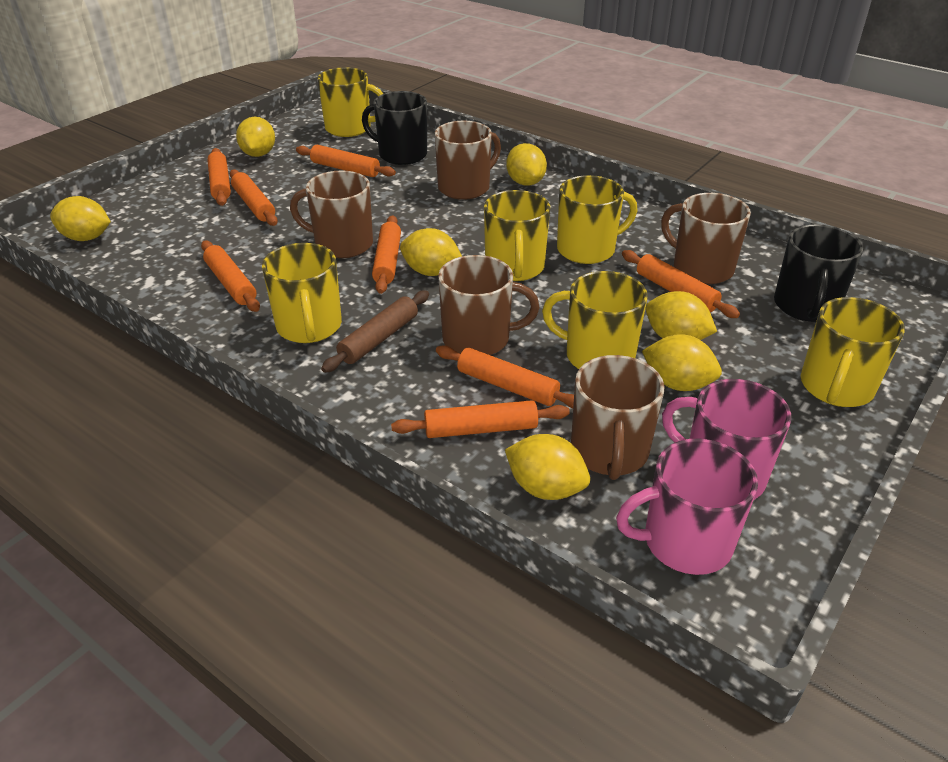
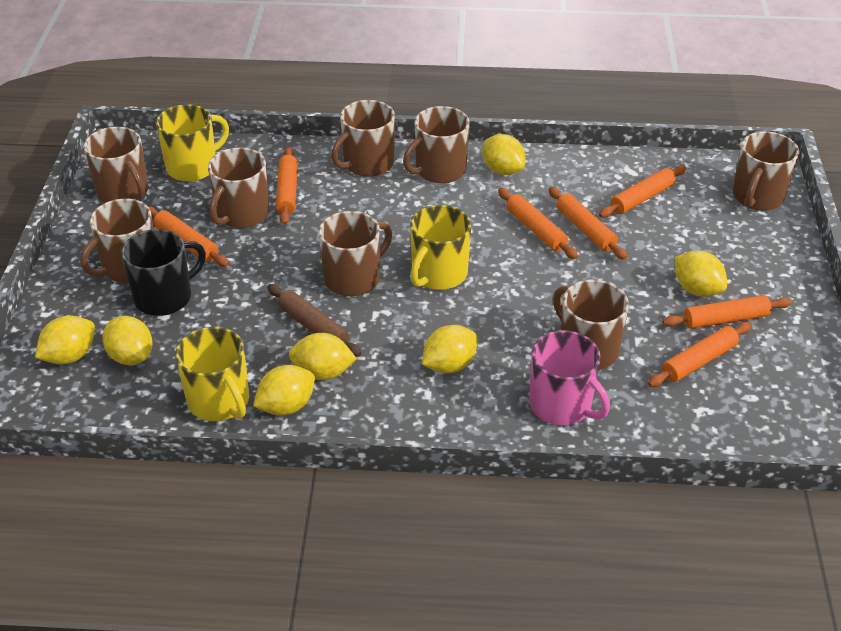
black mug: 2 -> 1
brown mug: 5 -> 8
orange rolling pin: 8 -> 7
pink mug: 2 -> 1
yellow mug: 6 -> 3

